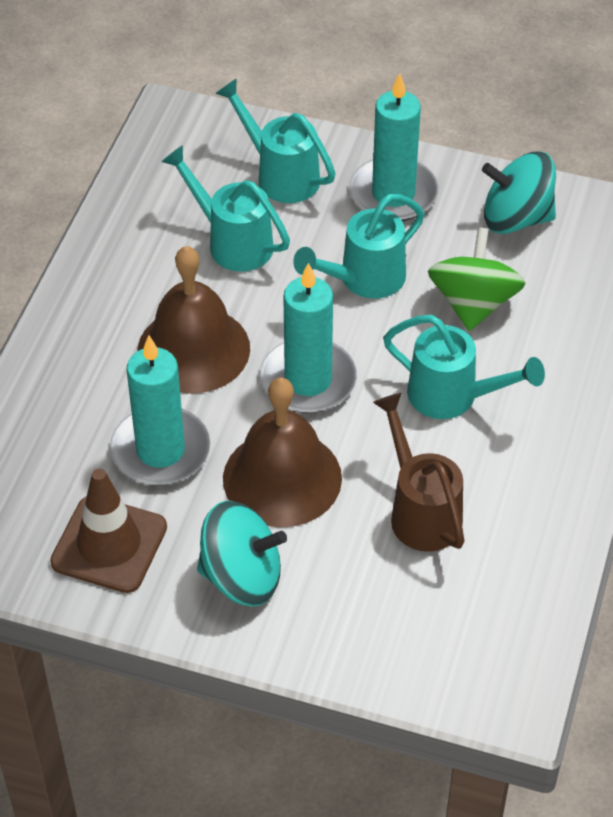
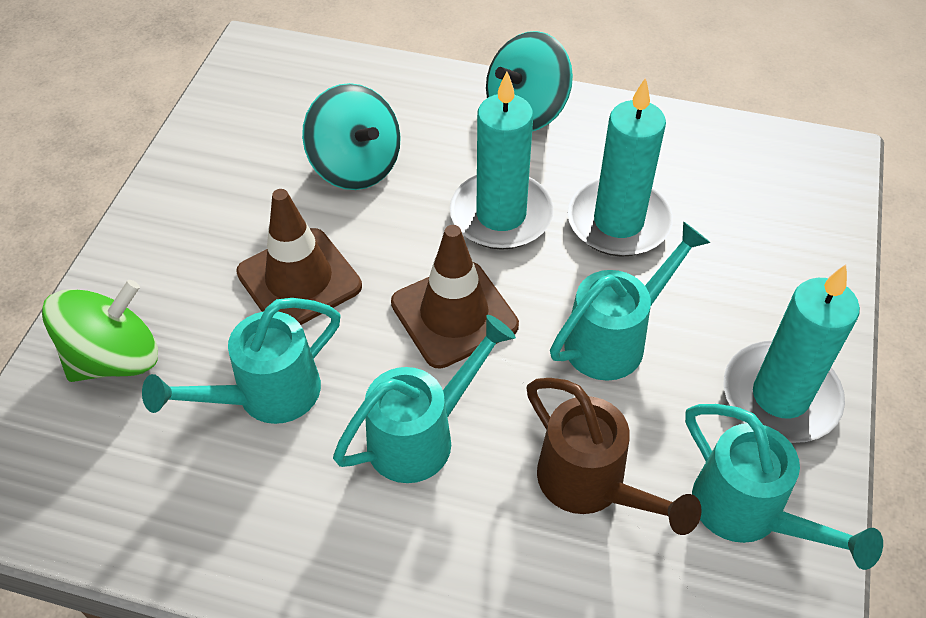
brown bell: 2 -> 0
brown traffic cone: 1 -> 2

